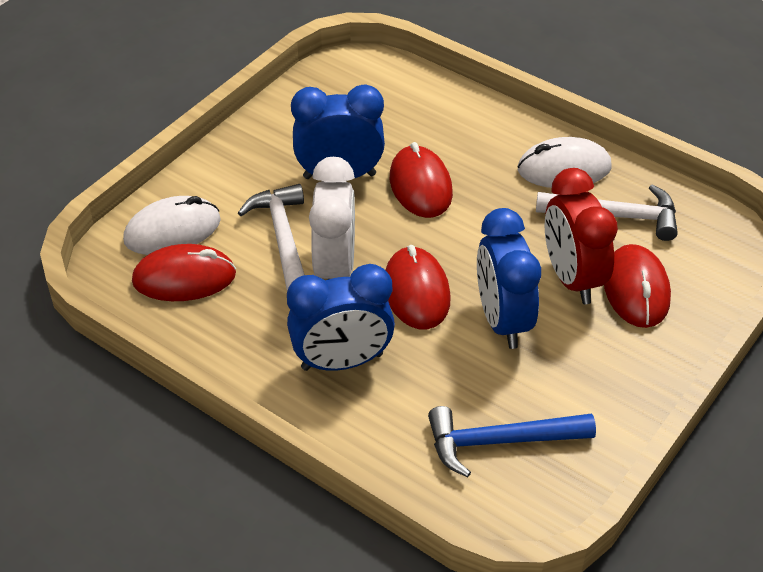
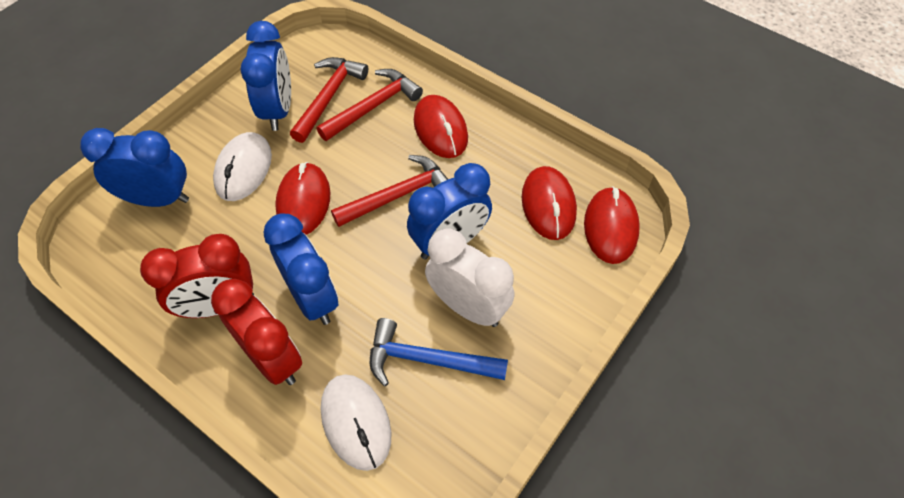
blue clock: 3 -> 4
red clock: 1 -> 2
red hammer: 0 -> 3
white hammer: 2 -> 0

